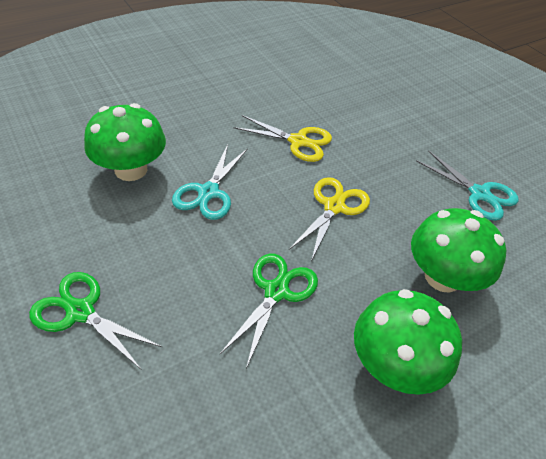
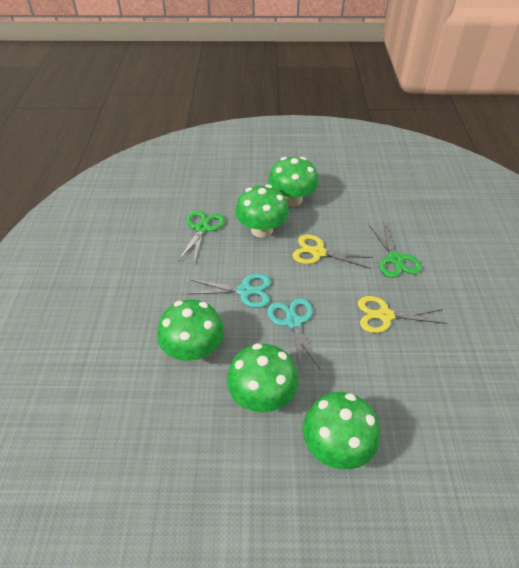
green mushroom: 3 -> 5

